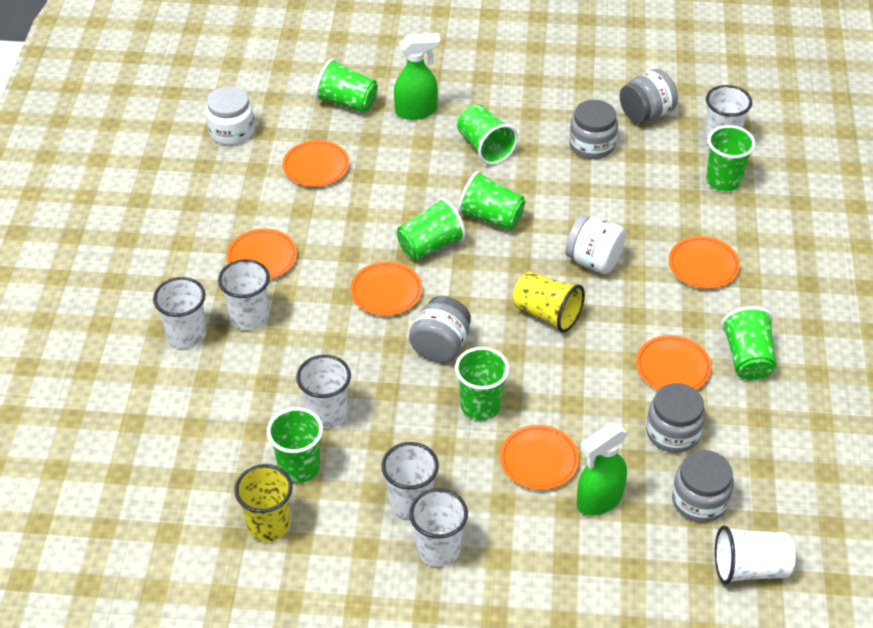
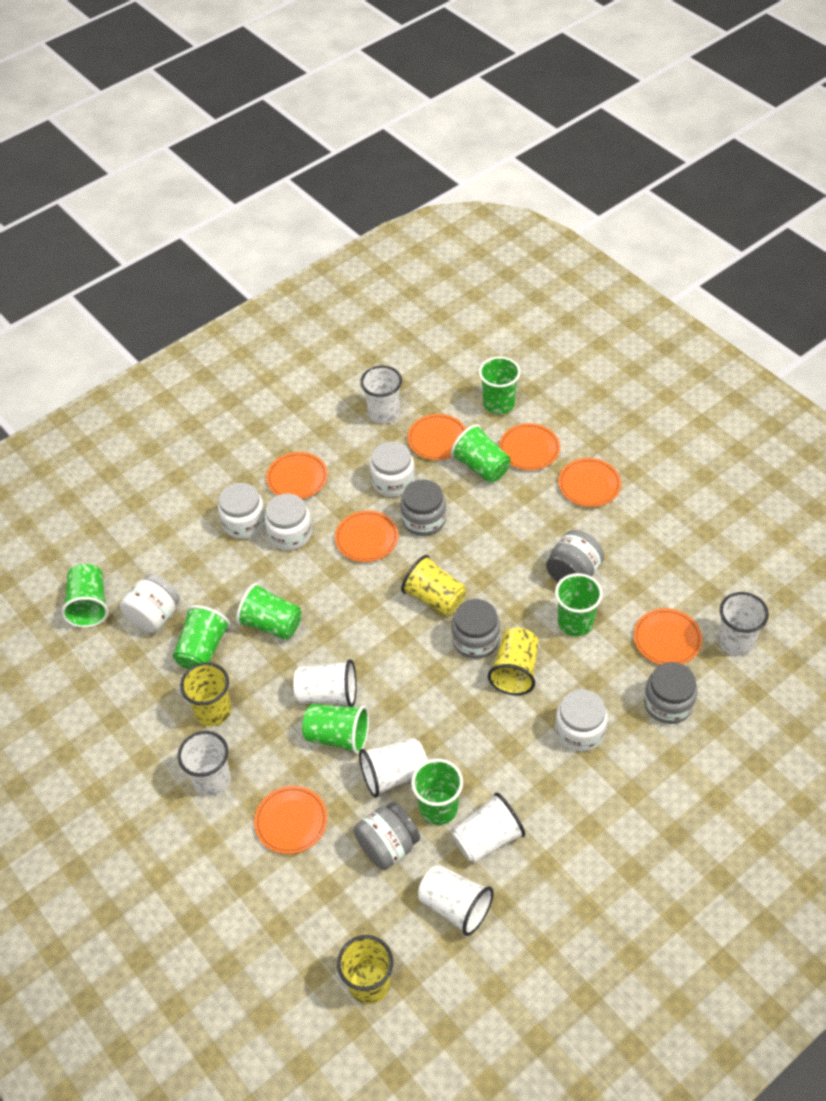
green spray bottle: 2 -> 0
orange plate: 6 -> 7
white jar: 2 -> 5
yellow cup: 2 -> 4

